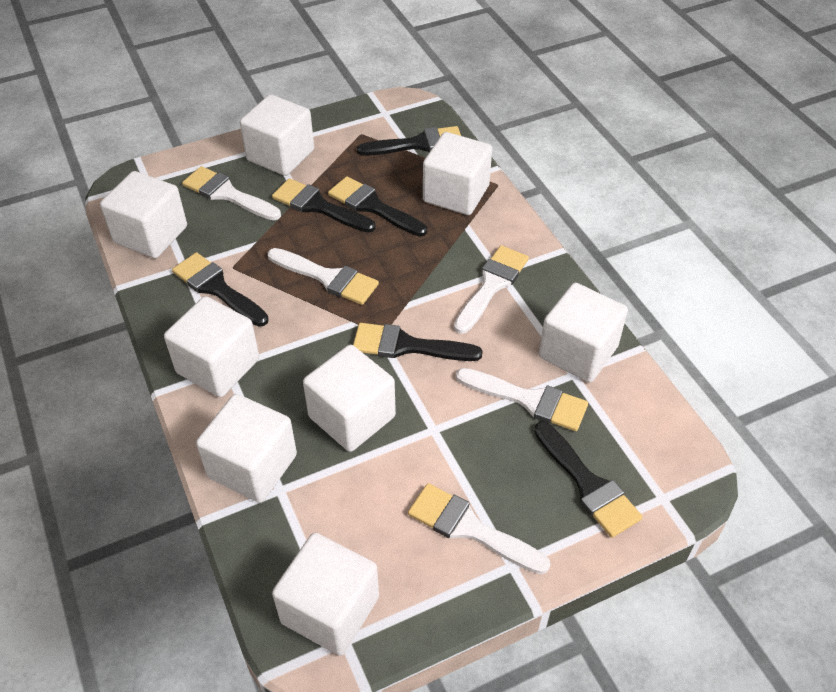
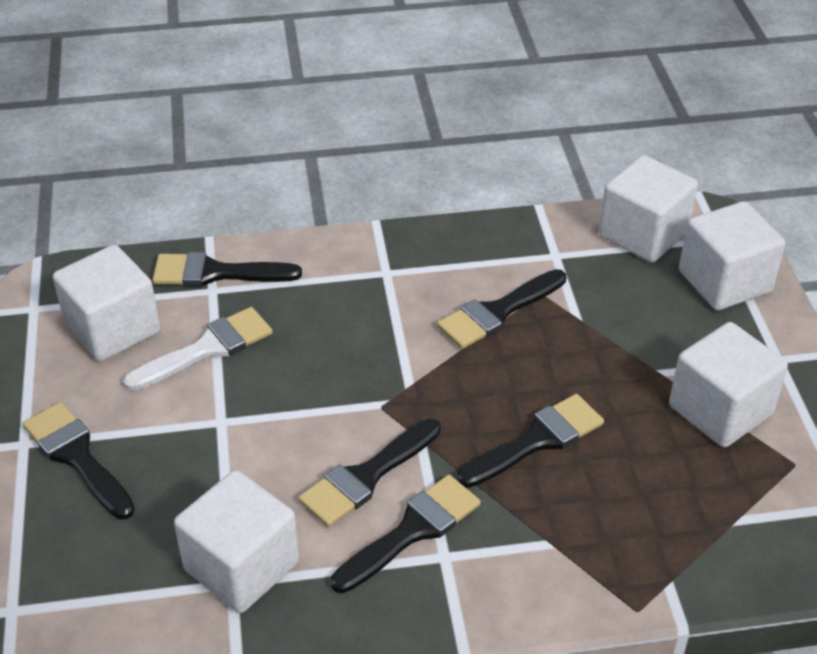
white brush: 5 -> 1
white cube: 8 -> 5

